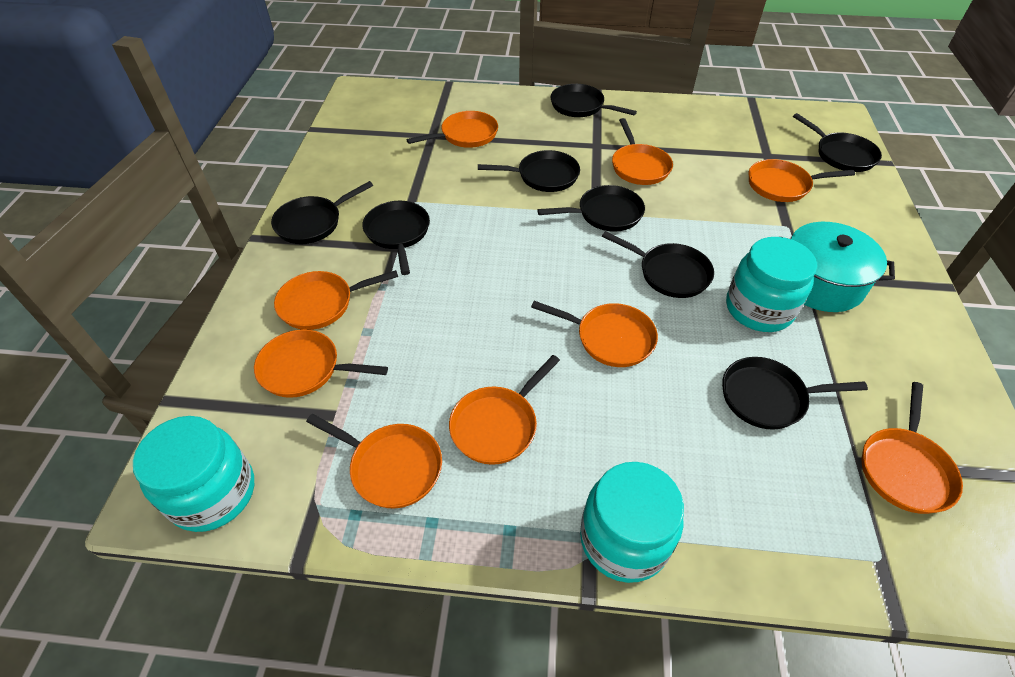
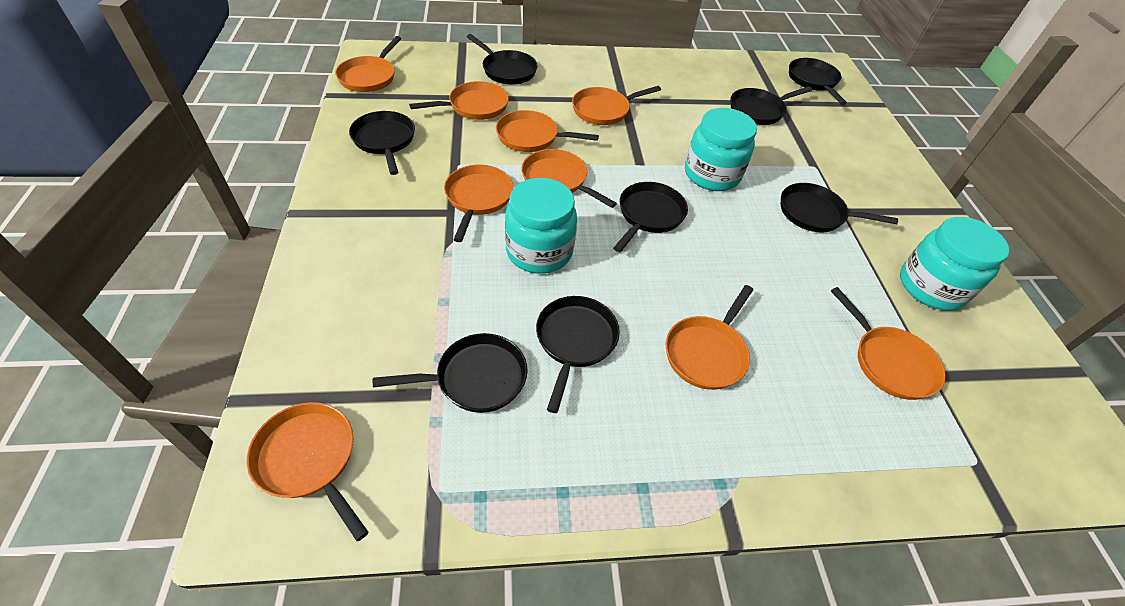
turquoise pot: 1 -> 0

